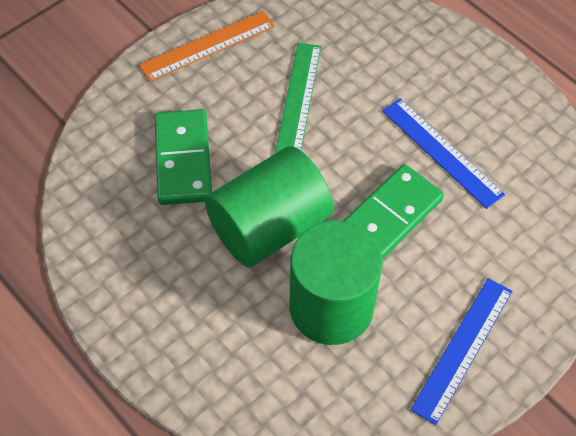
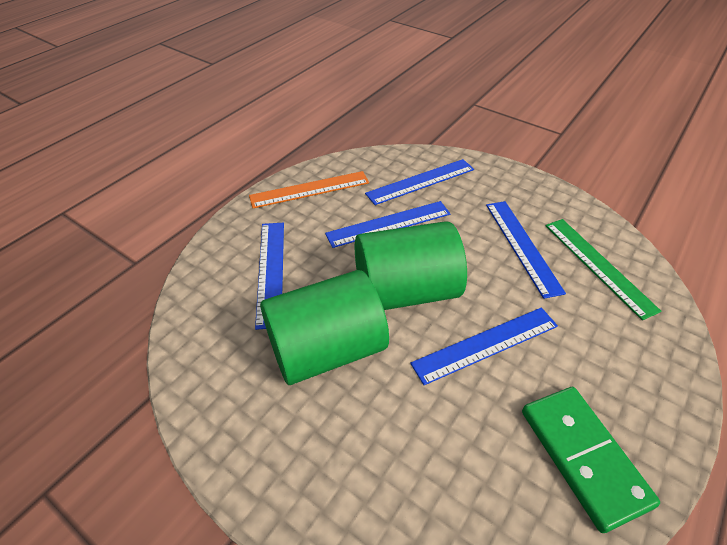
blue ruler: 2 -> 5
green domino: 2 -> 1

